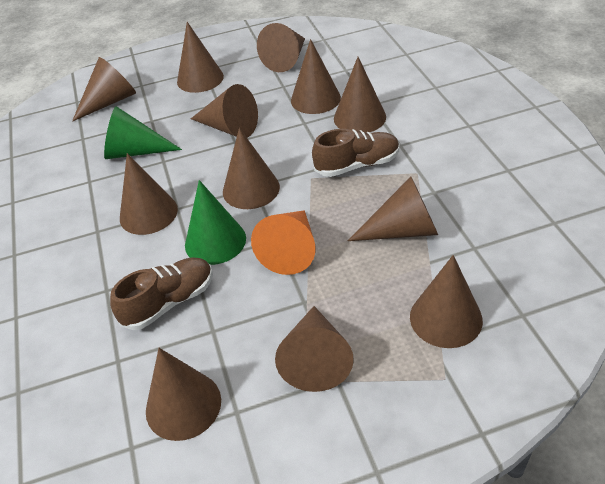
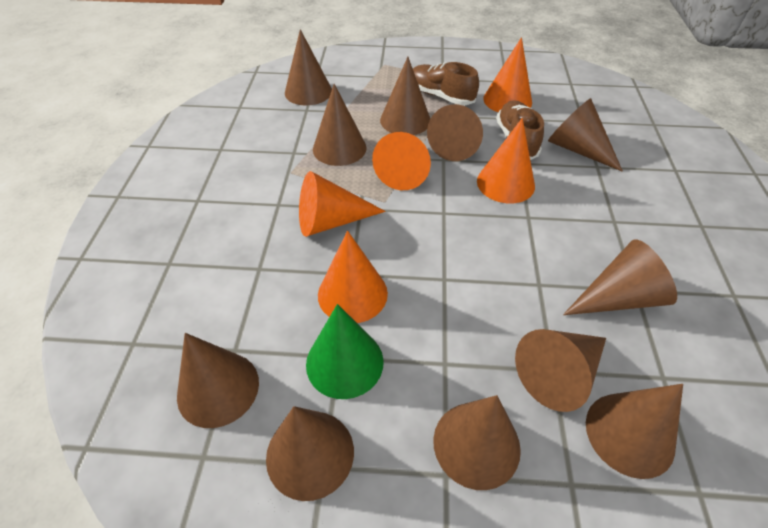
brown cone: 12 -> 11
green cone: 2 -> 1
orange cone: 1 -> 5

